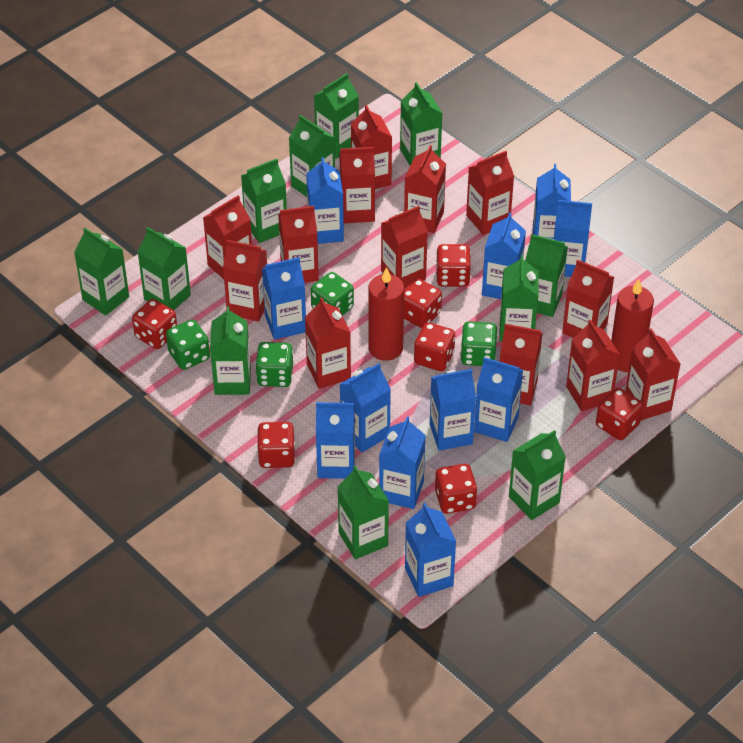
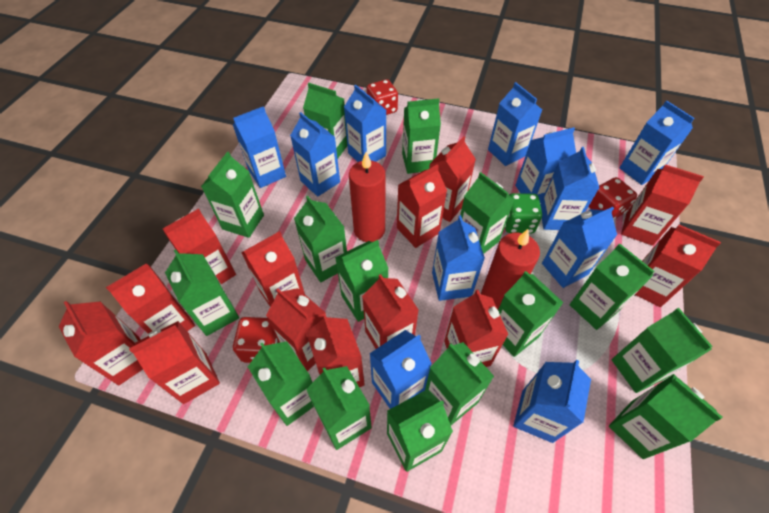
green carton: 11 -> 15
green dice: 4 -> 1
red dice: 7 -> 3

